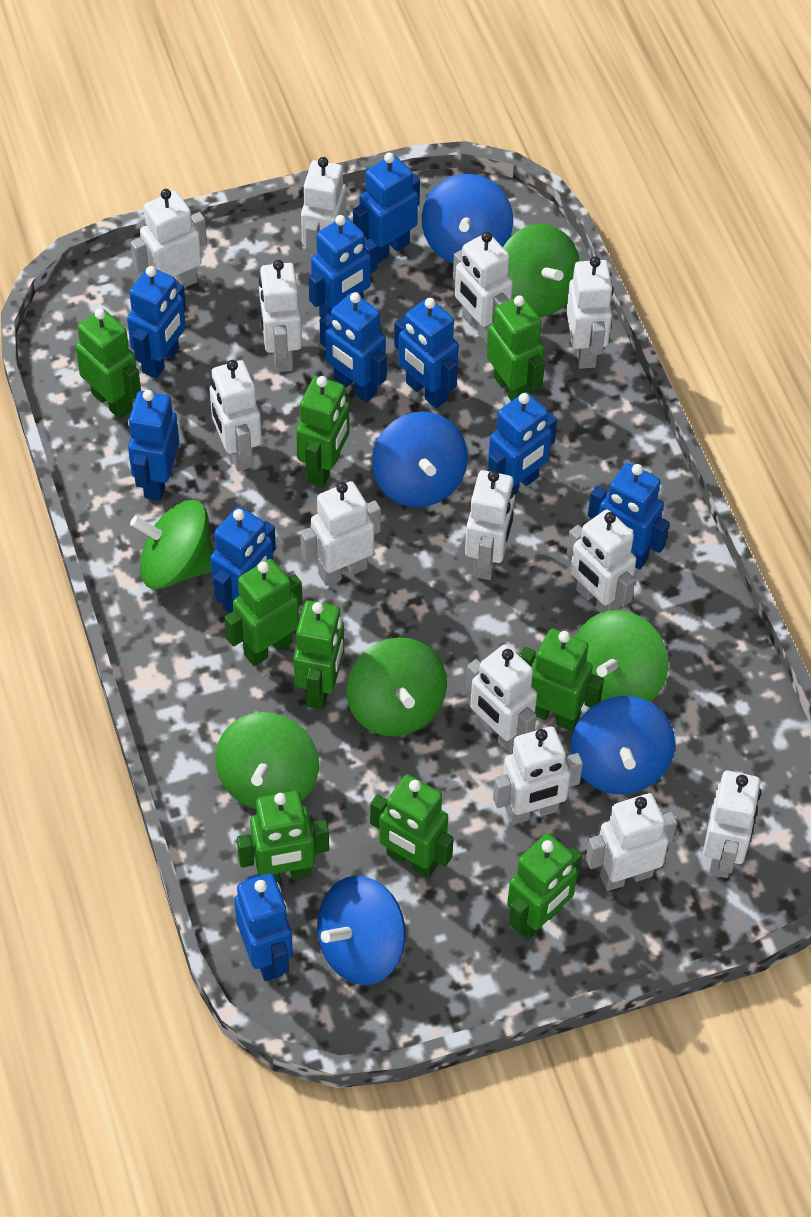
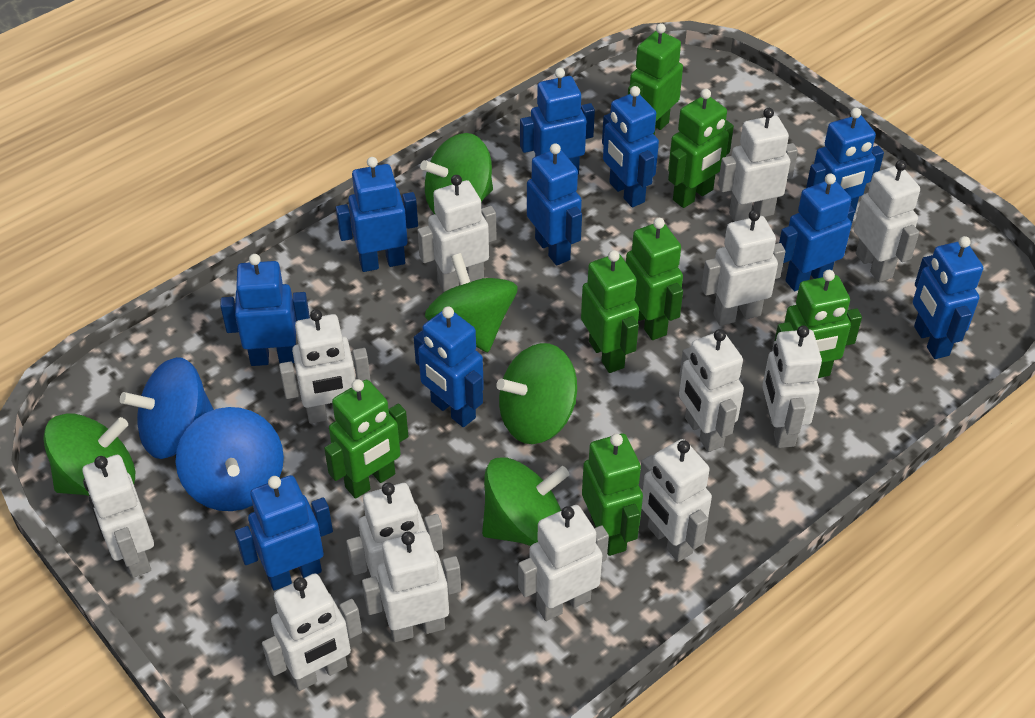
blue spinning top: 4 -> 2
green robot: 9 -> 7

